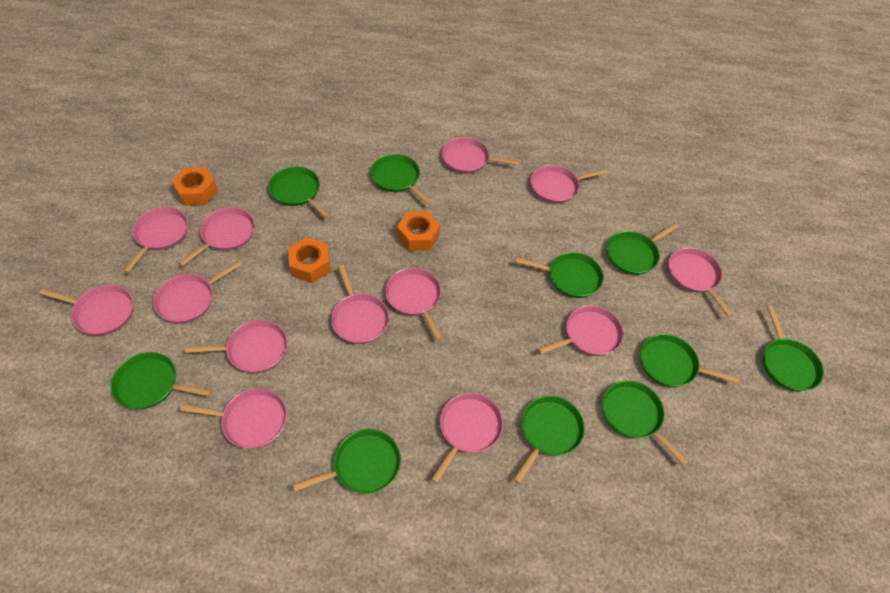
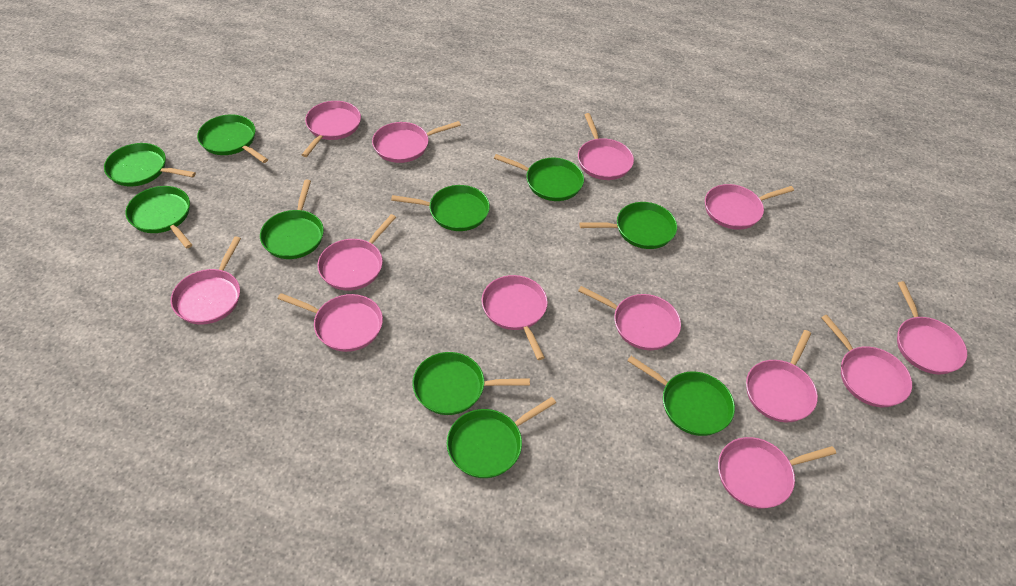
orange nut: 3 -> 0

